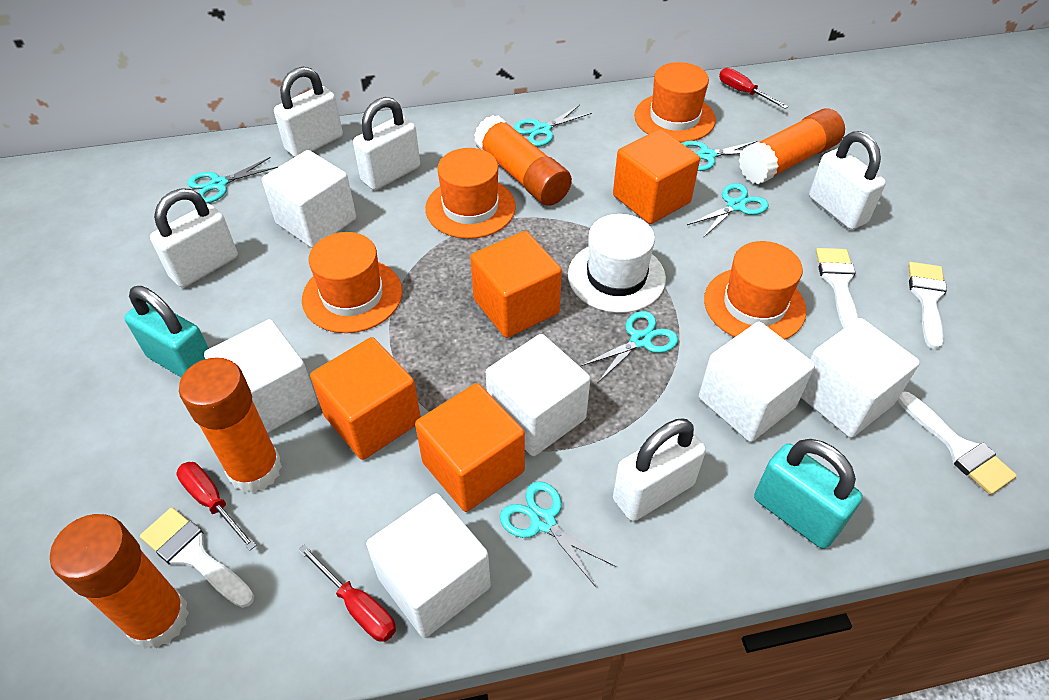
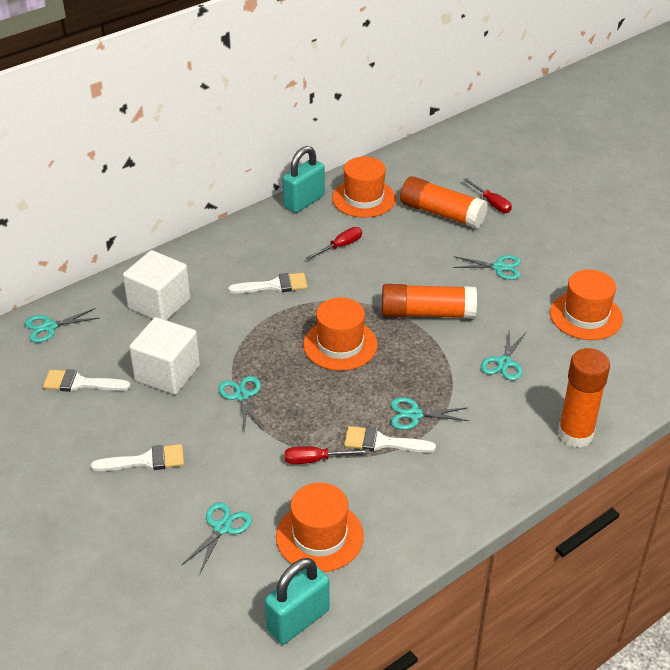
orange cube: 4 -> 0
orange glue stick: 4 -> 3
white cube: 6 -> 2
white hat: 1 -> 0
white padlock: 5 -> 0

